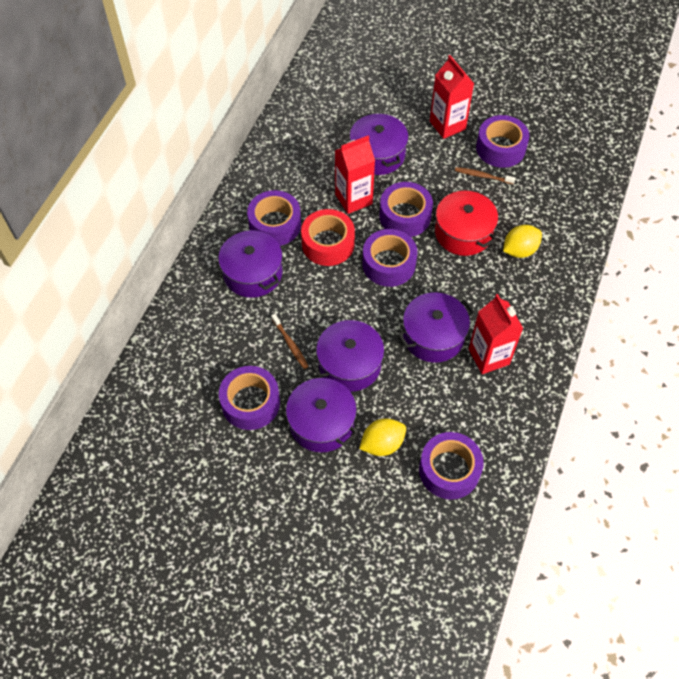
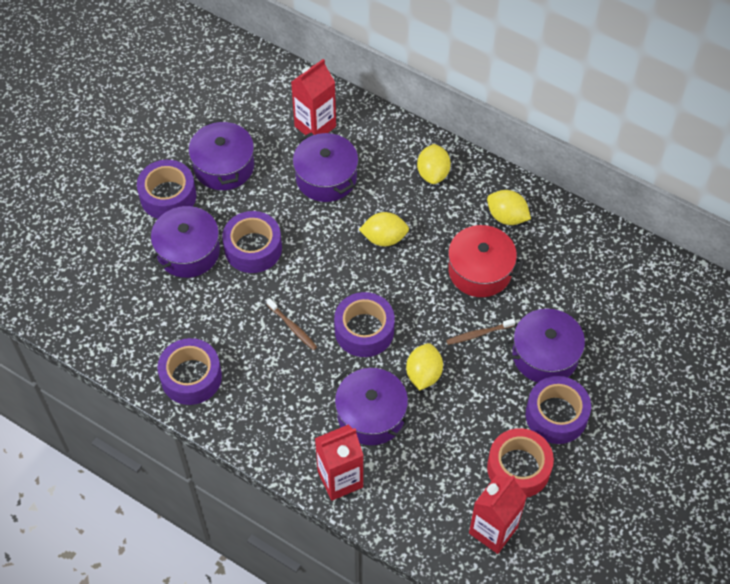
purple tape: 6 -> 5
yellow lemon: 2 -> 4

